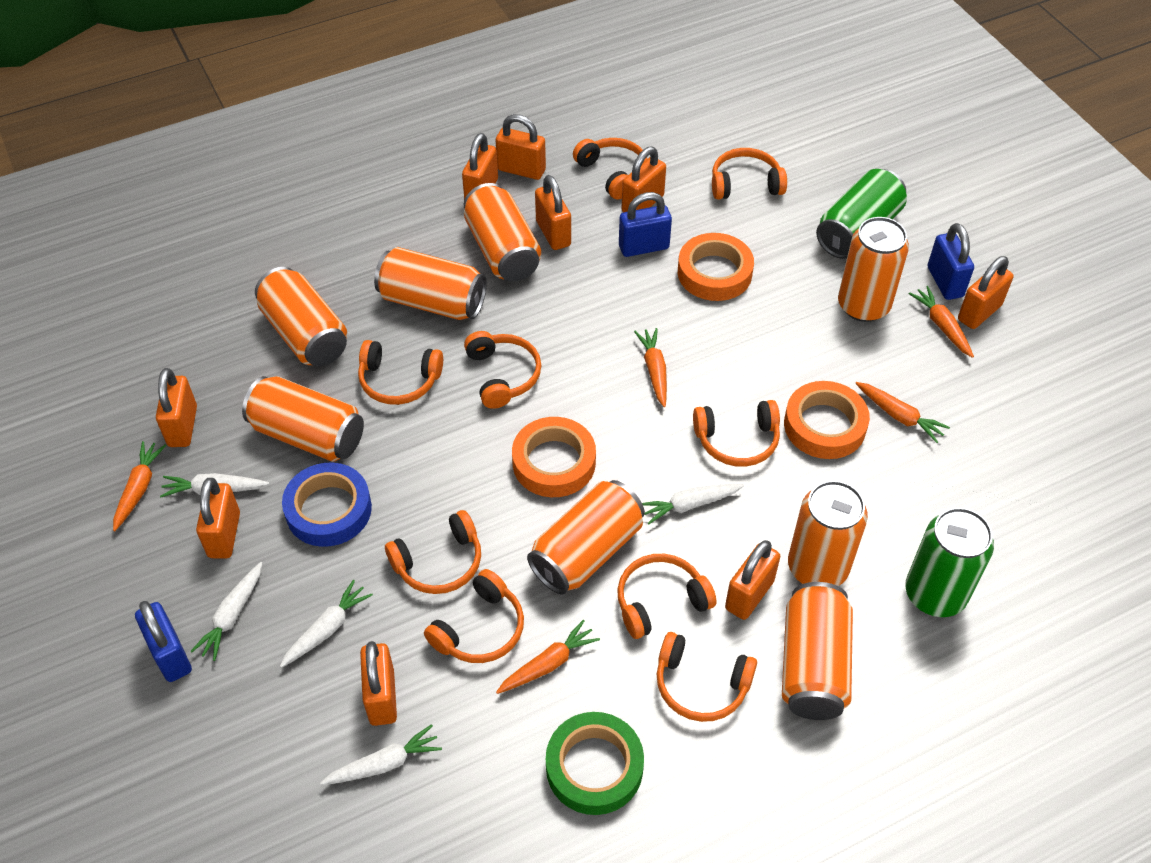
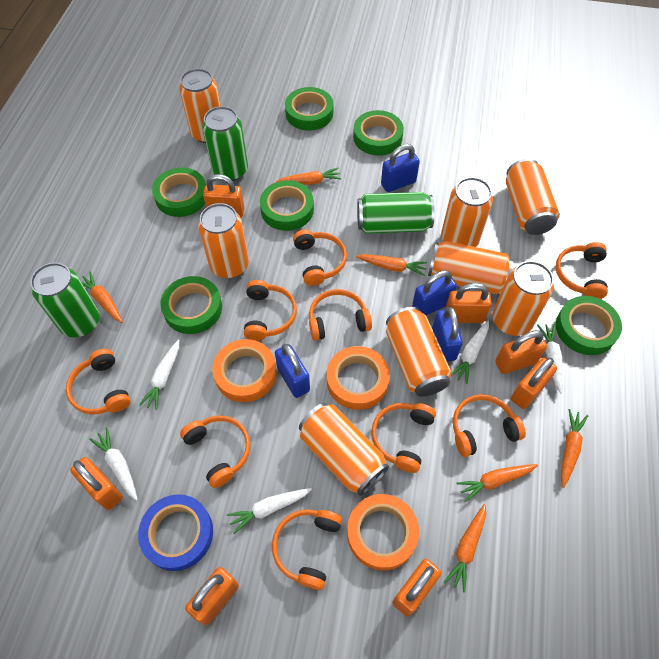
blue padlock: 3 -> 4
green can: 2 -> 3
green tape: 1 -> 6
orange carrot: 5 -> 6
orange padlock: 9 -> 7

